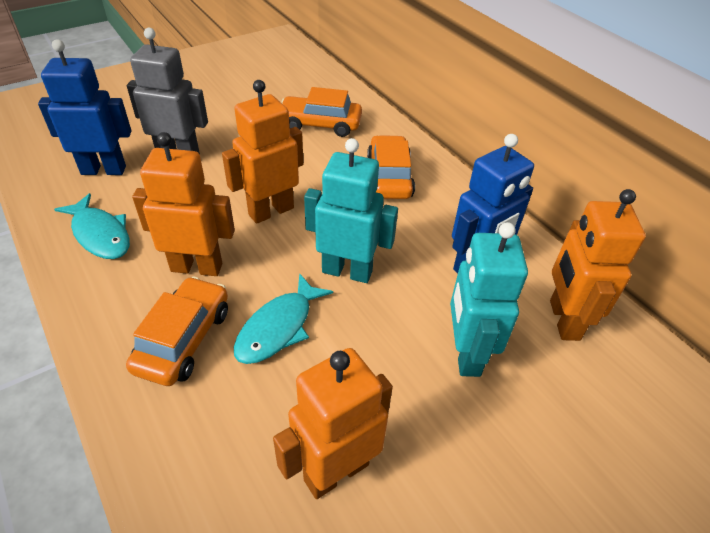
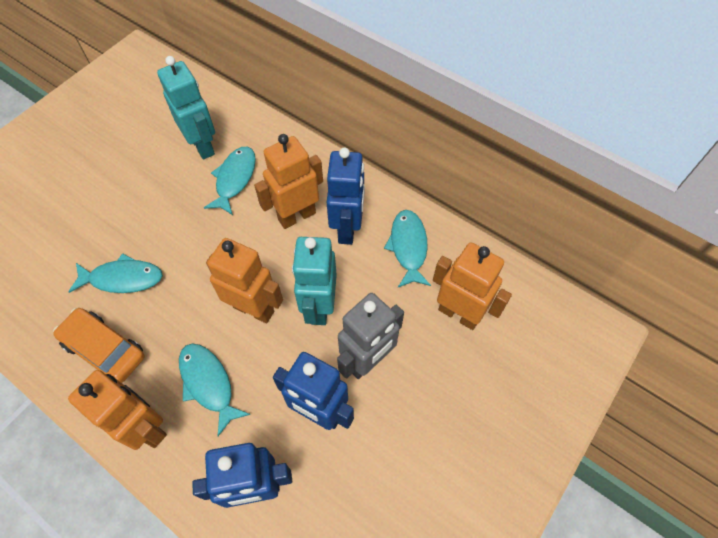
blue robot: 2 -> 3
orange car: 3 -> 1
turquoise fish: 2 -> 4

